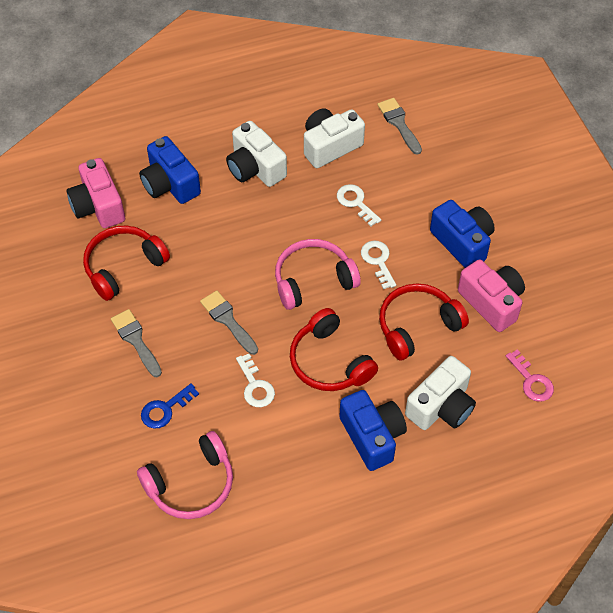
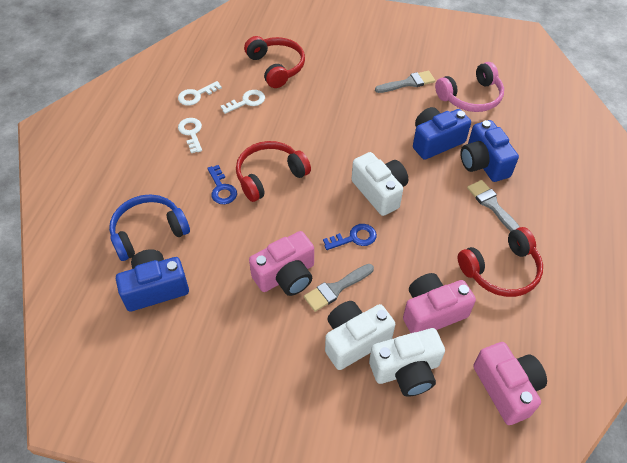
blue headphones: 0 -> 1
blue key: 1 -> 2
pink camera: 2 -> 3
pink headphones: 2 -> 1
pink key: 1 -> 0

